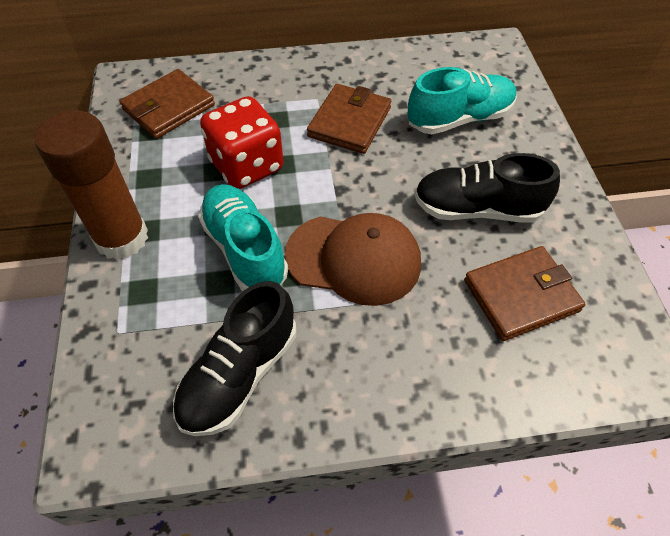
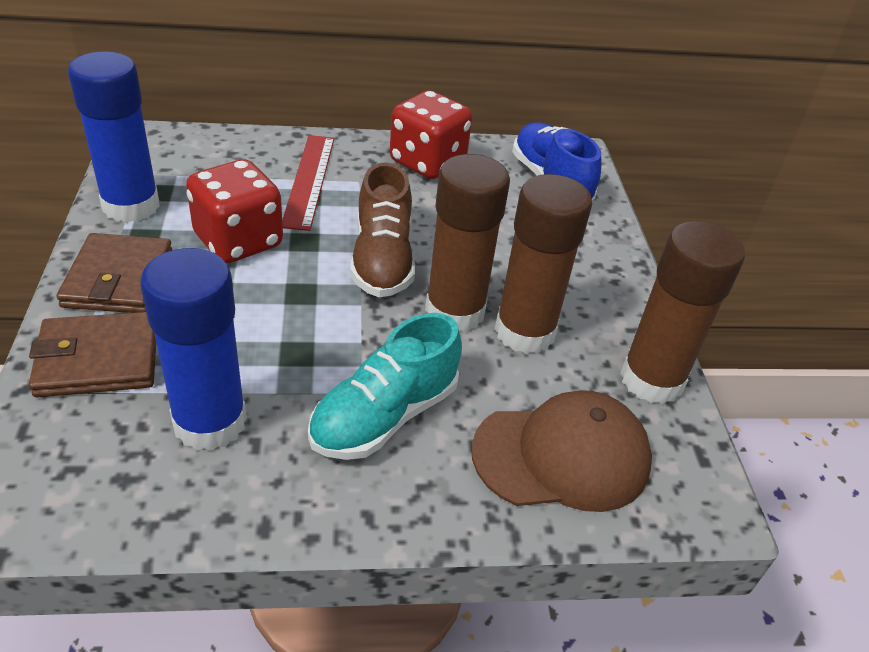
black shoe: 2 -> 0
blue glue stick: 0 -> 2
blue shoe: 0 -> 1
brown glue stick: 1 -> 3
brown shoe: 0 -> 1
brown wallet: 3 -> 2
red dice: 1 -> 2
red ruler: 0 -> 1
turquoise shoe: 2 -> 1

